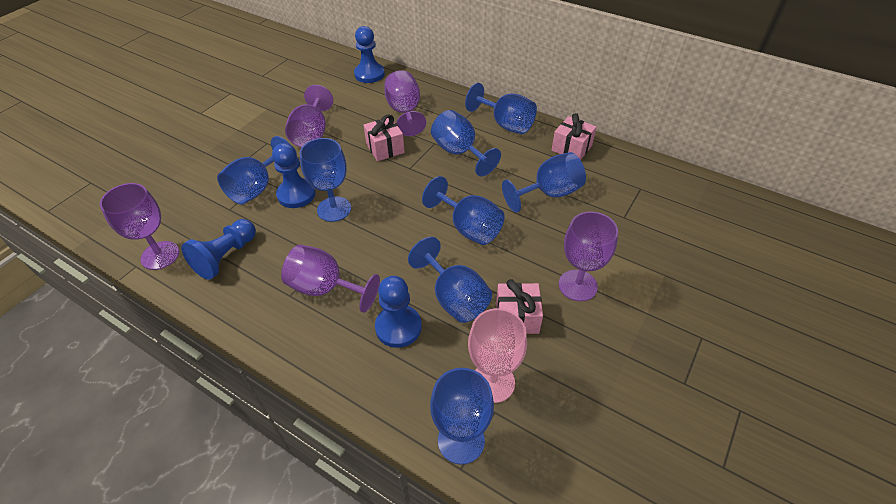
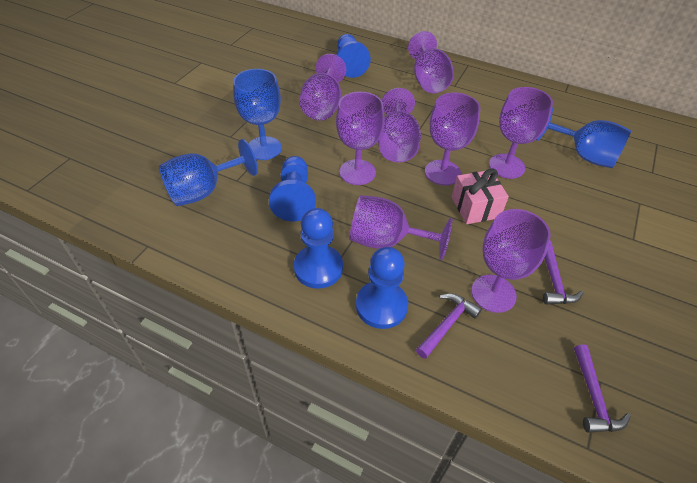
blue goblet: 8 -> 3
pink gift: 3 -> 1
pink goblet: 1 -> 0
purple goblet: 5 -> 8
purple hammer: 0 -> 3

